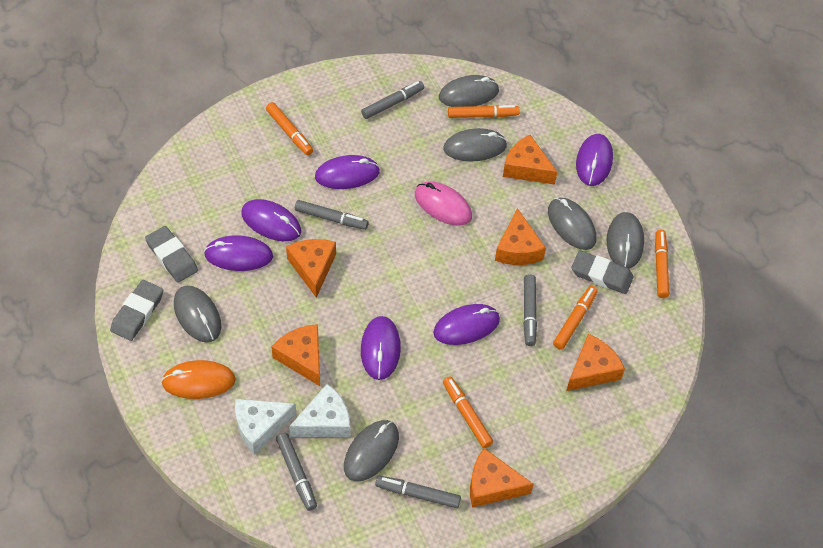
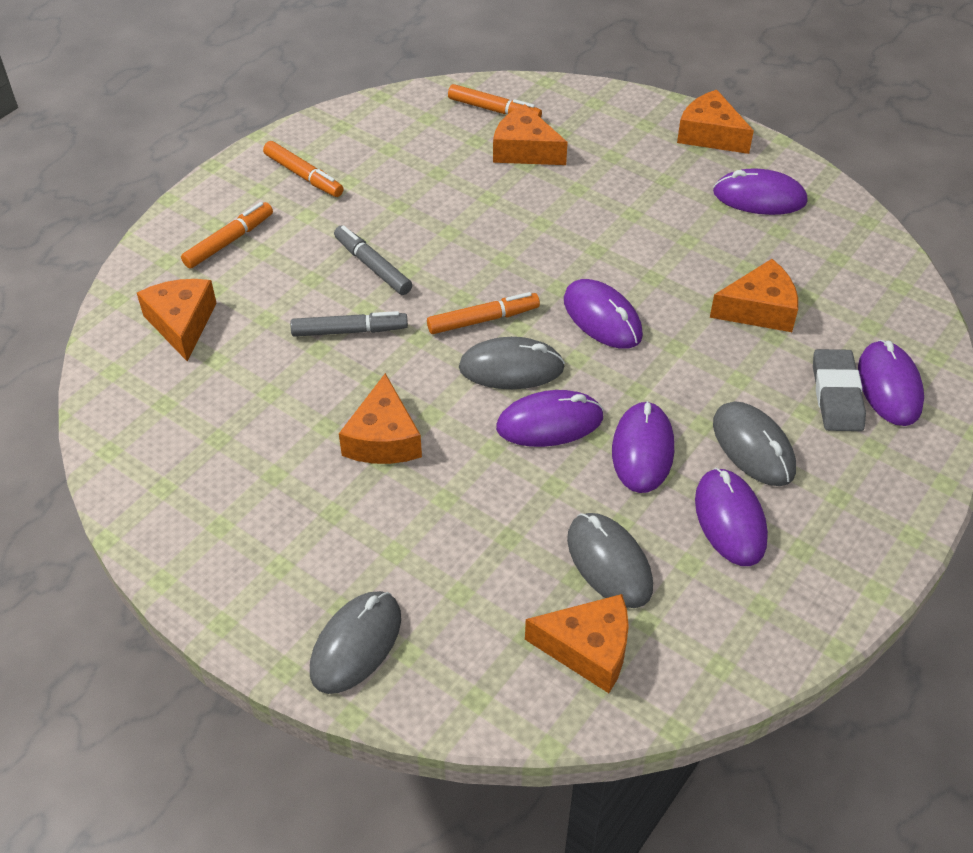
grey eraser: 3 -> 1
grey marker: 5 -> 2
grey mouse: 6 -> 4
orange marker: 5 -> 4
orange mouse: 1 -> 0
pink mouse: 1 -> 0
white cheese: 2 -> 0

